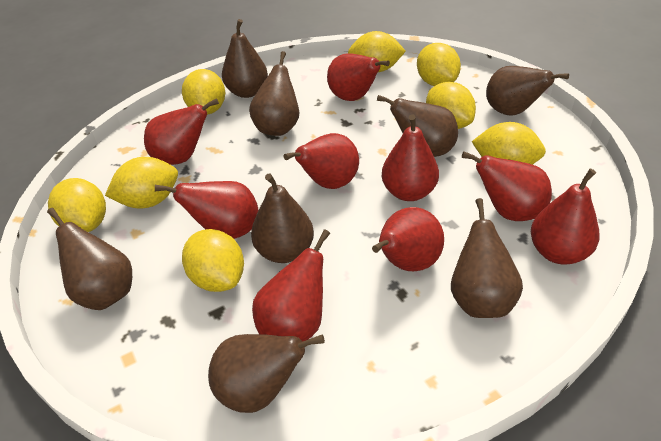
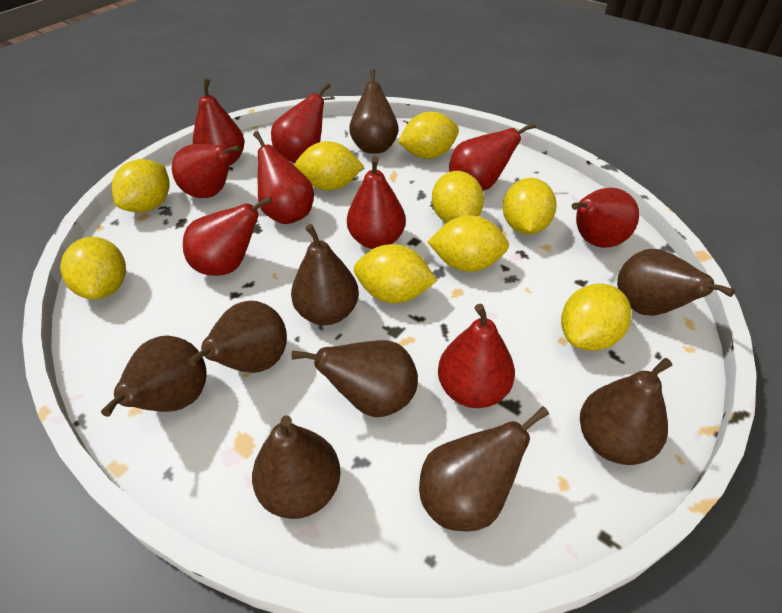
brown pear: 8 -> 9
yellow lemon: 8 -> 9

